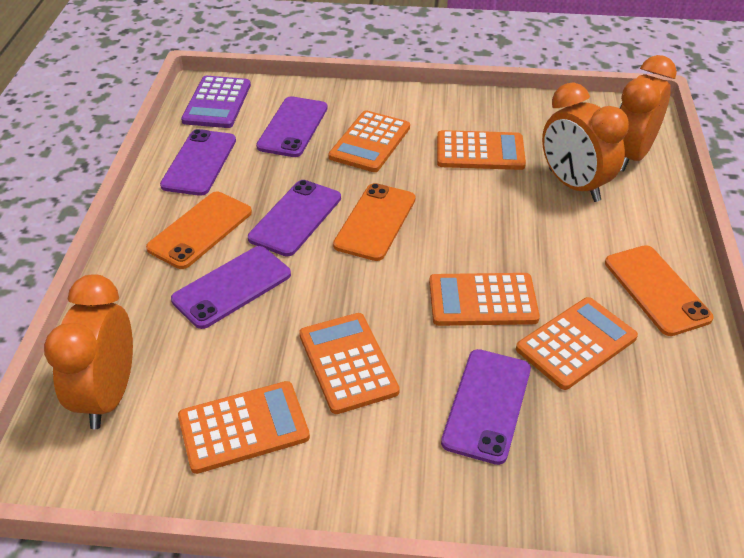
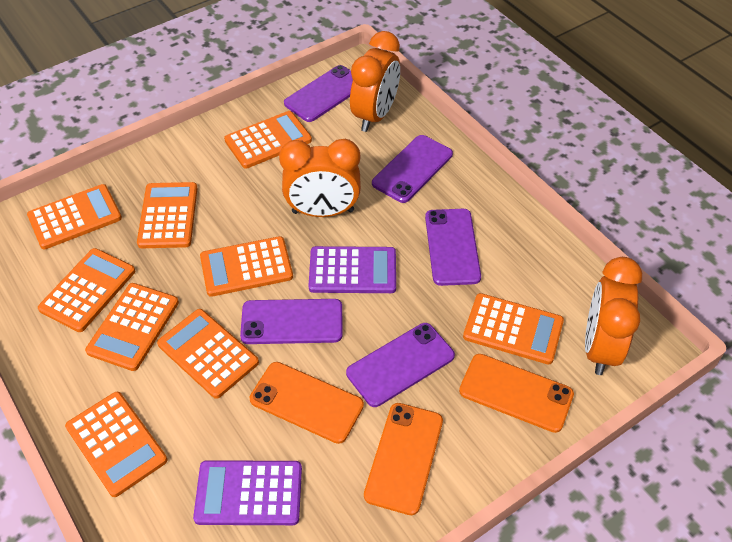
orange calculator: 6 -> 9
purple calculator: 1 -> 2

